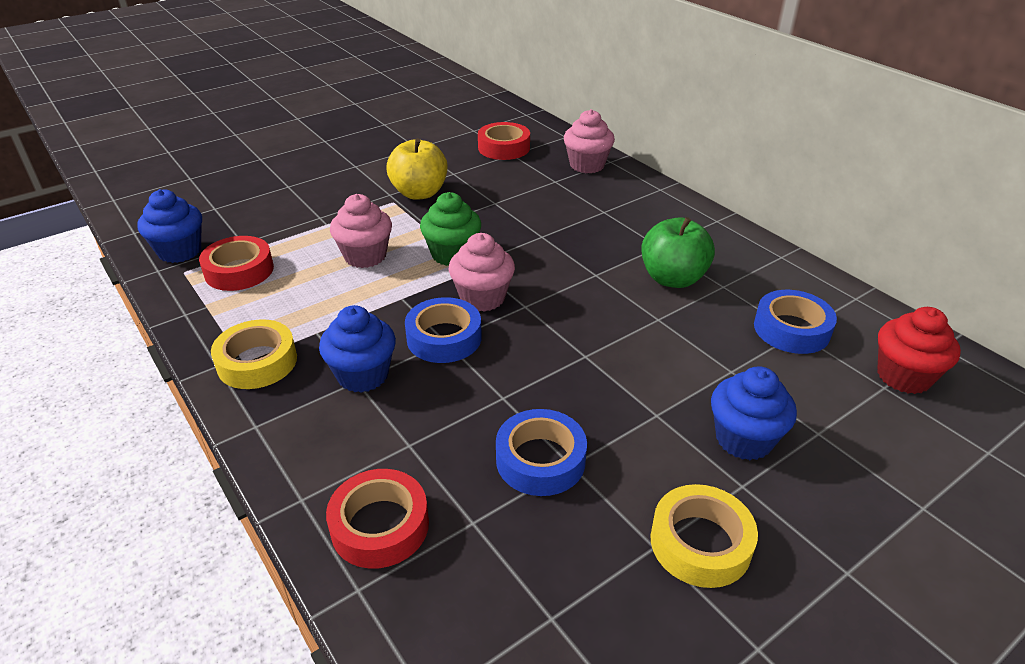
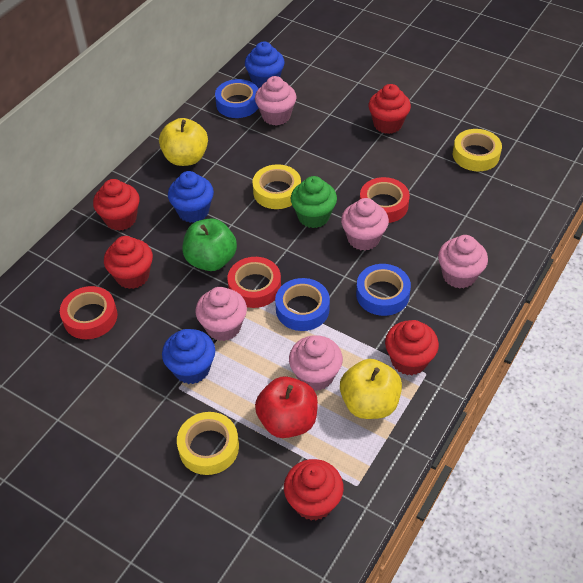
pink cupcake: 3 -> 5
red apple: 0 -> 1
red cupcake: 1 -> 5
yellow apple: 1 -> 2
yellow tape: 2 -> 3

